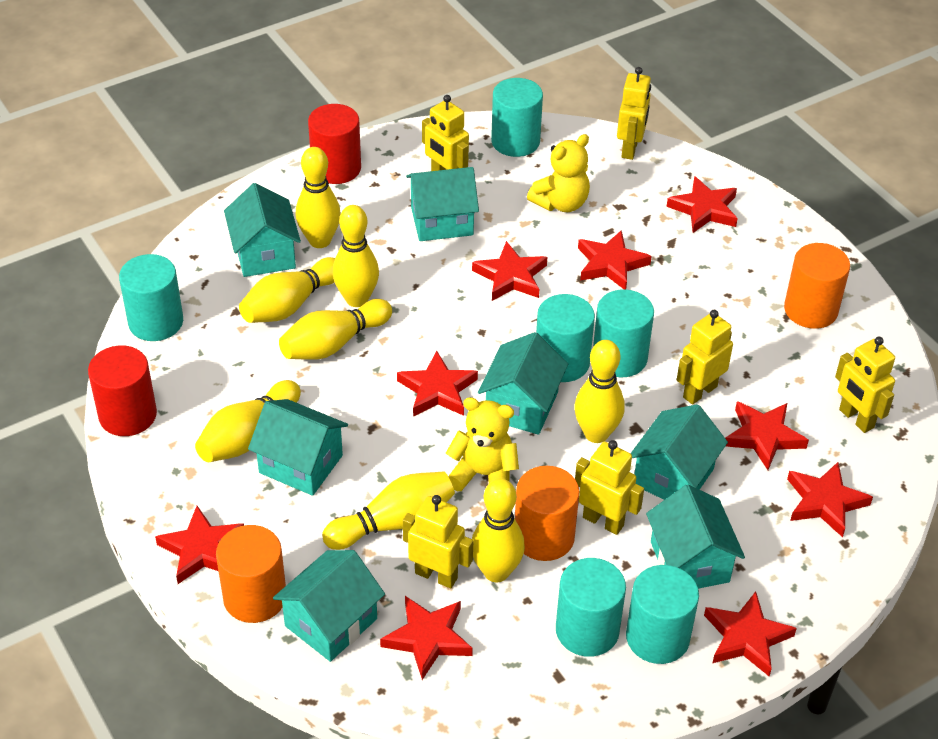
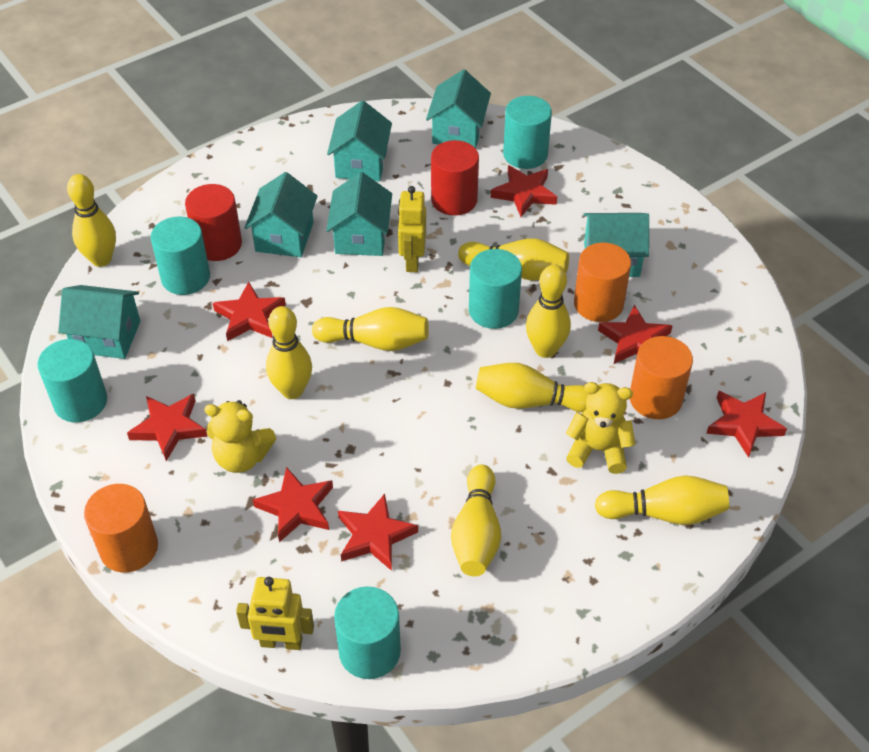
red star: 9 -> 7
turquoise cylinder: 6 -> 5
turquoise house: 7 -> 6
yellow robot: 6 -> 2

